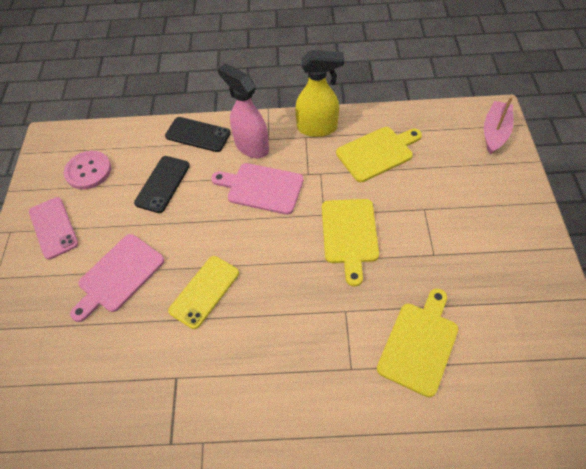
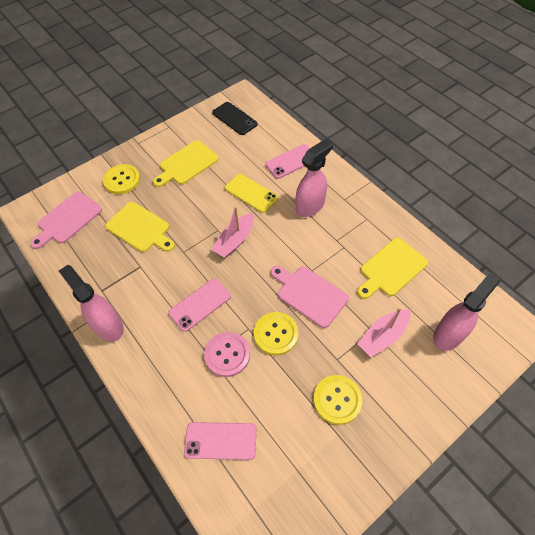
black phone: 2 -> 1
pink boat: 1 -> 2
pink phone: 1 -> 3
pink spray bottle: 1 -> 3
yellow button: 0 -> 3
yellow spray bottle: 1 -> 0

